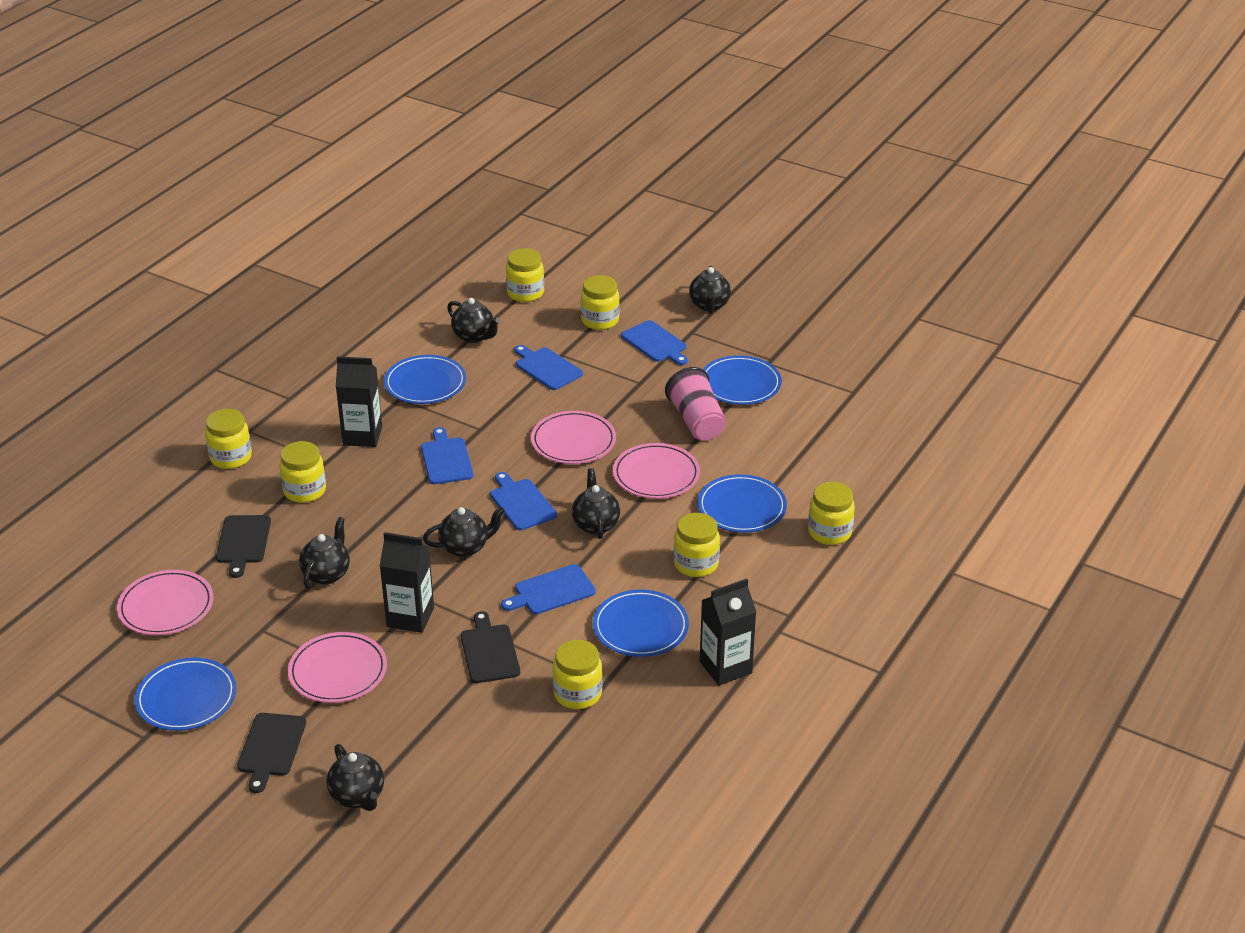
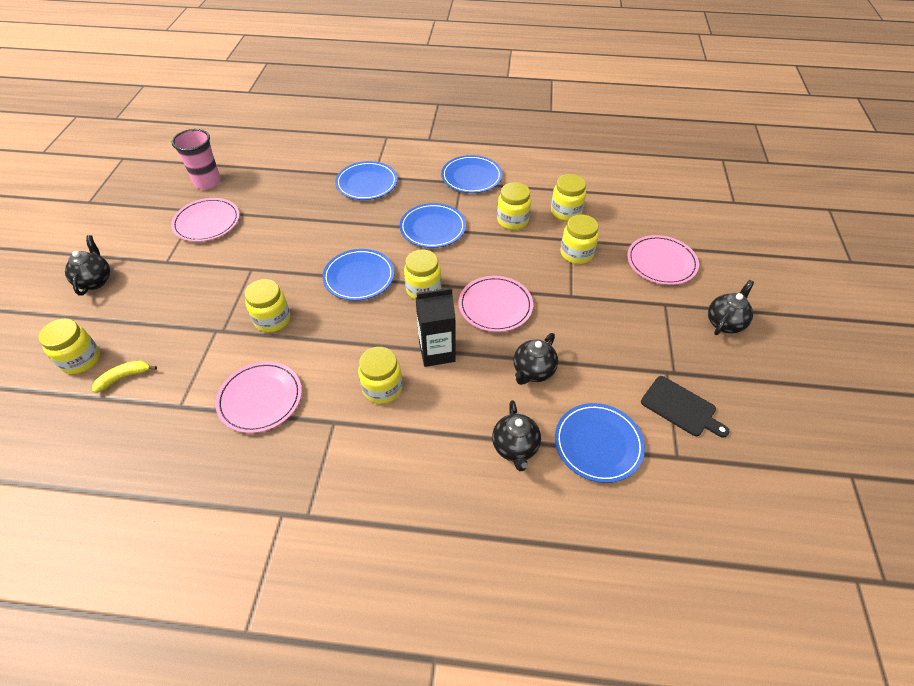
black carton: 3 -> 1
black cutting board: 3 -> 1
black teapot: 6 -> 4
blue cutting board: 5 -> 0
yellow banana: 0 -> 1

